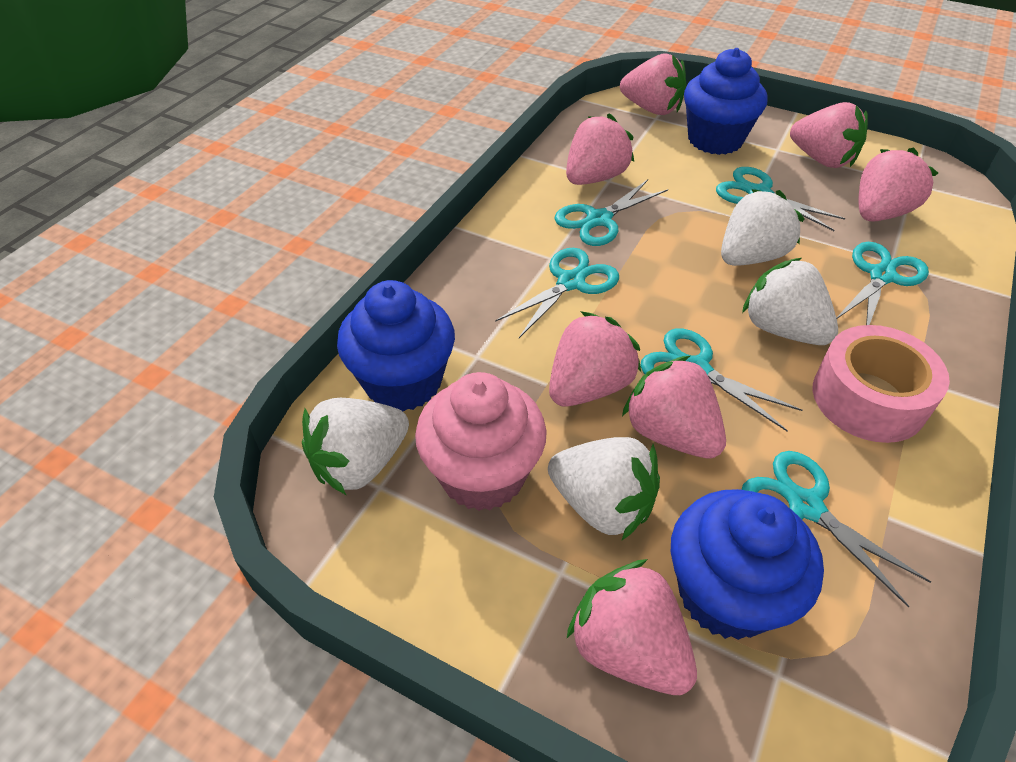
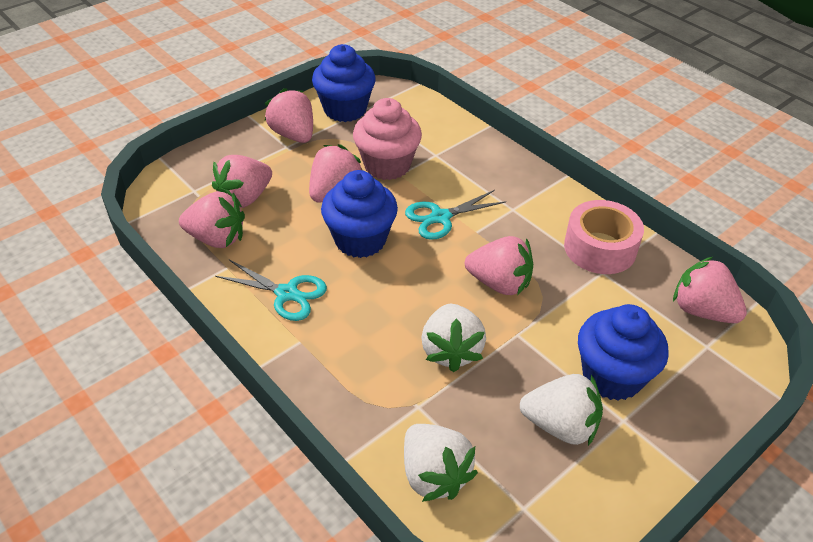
pink strawberry: 7 -> 6
turquoise scissors: 6 -> 2
white strawberry: 4 -> 3

